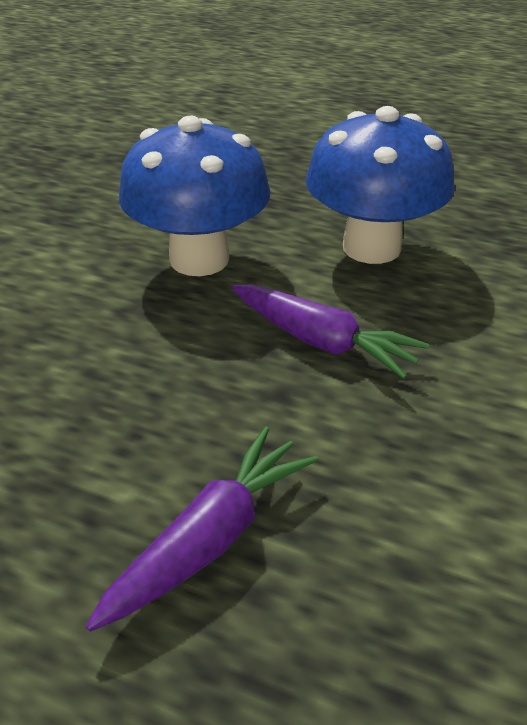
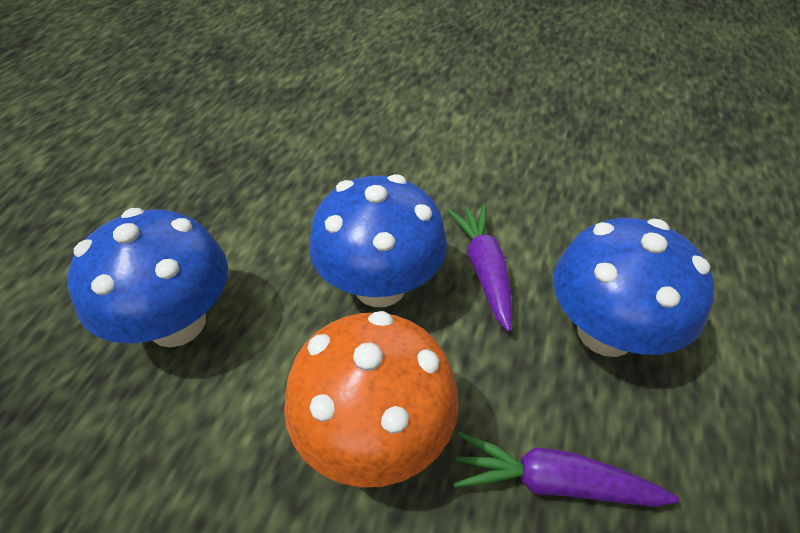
blue mushroom: 2 -> 3
orange mushroom: 0 -> 1

